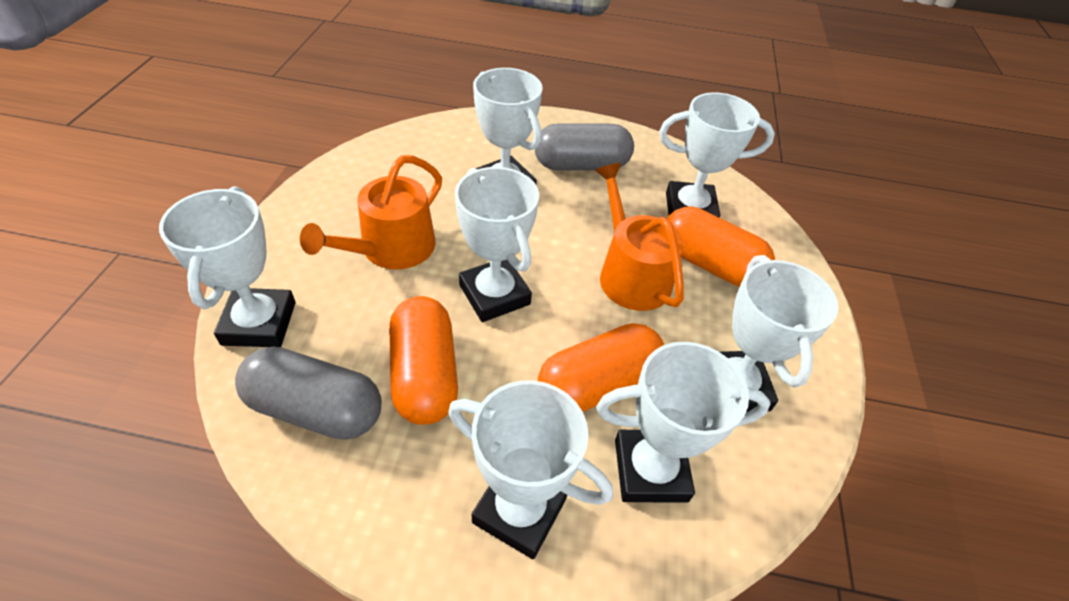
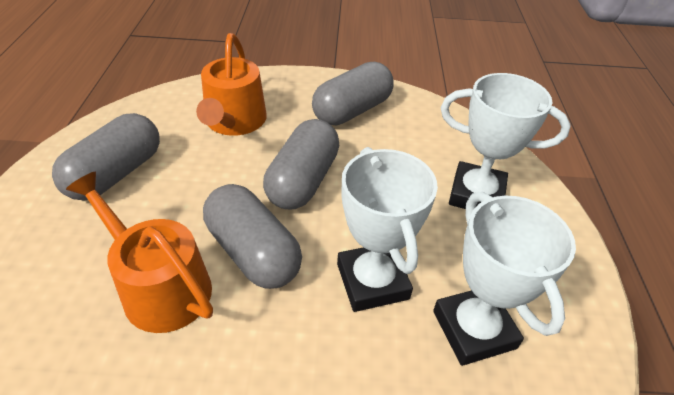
grey capsule: 2 -> 4
orange capsule: 3 -> 0
white trophy: 7 -> 3

